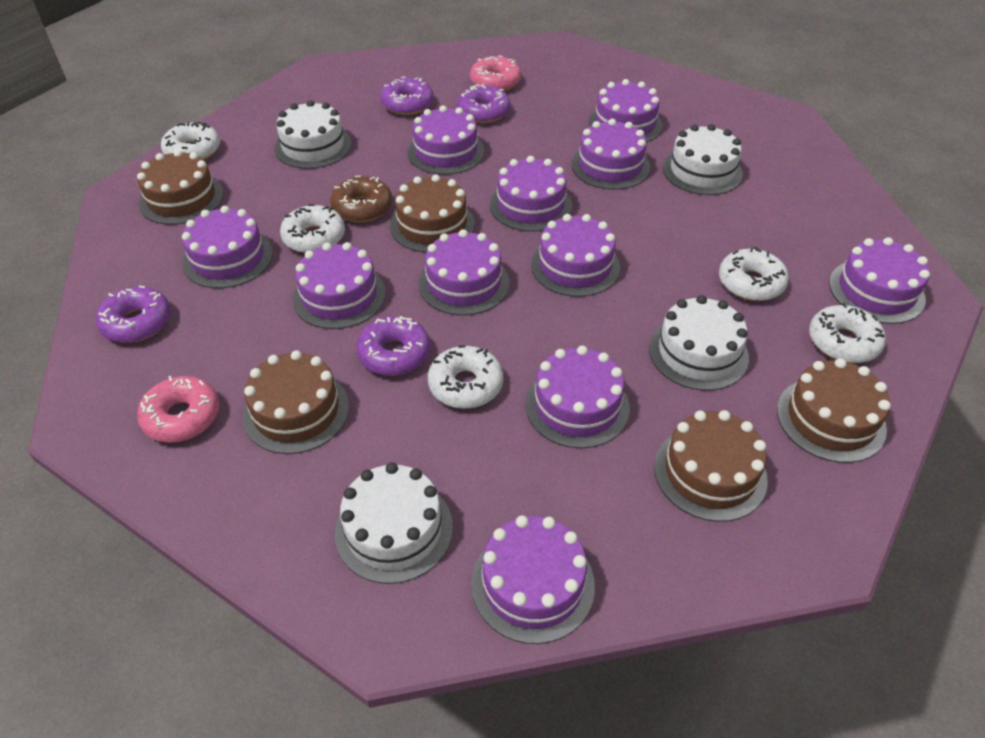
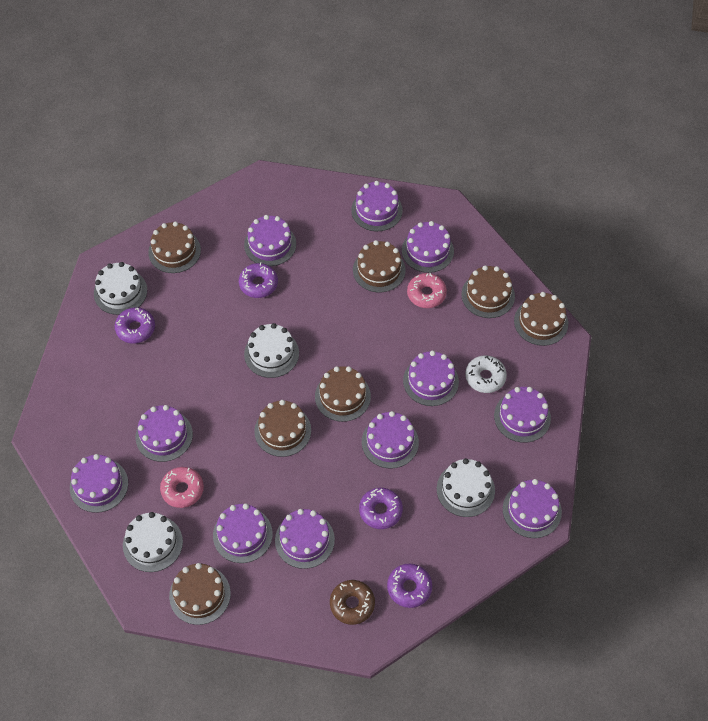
brown cake: 5 -> 7
white donut: 5 -> 1

